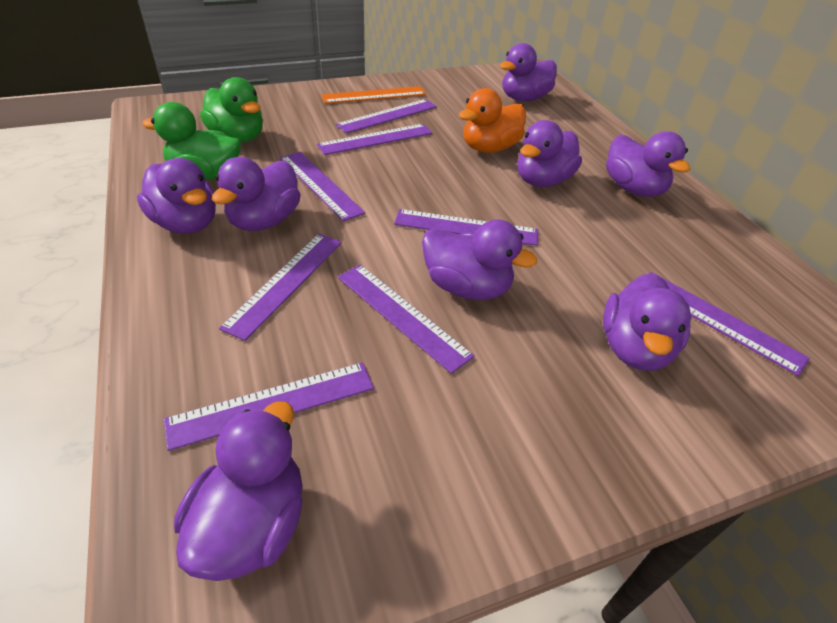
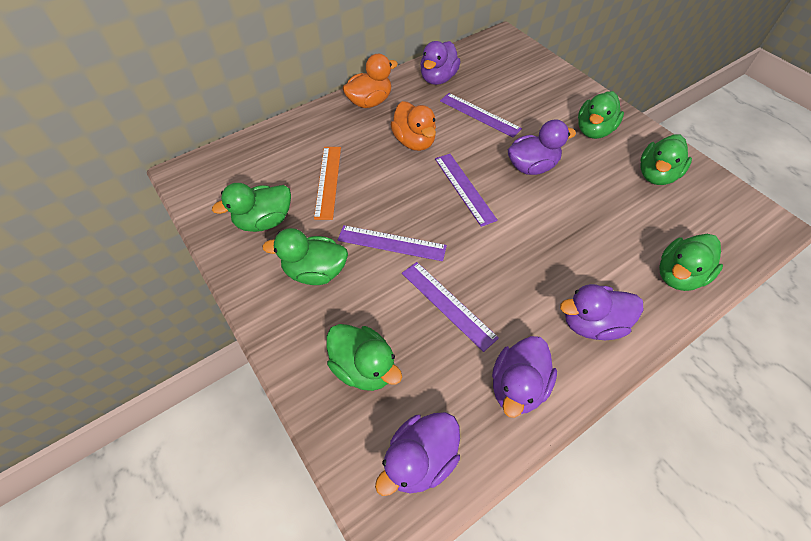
green duck: 2 -> 6
orange duck: 1 -> 2
purple duck: 8 -> 5
purple ruler: 8 -> 4

